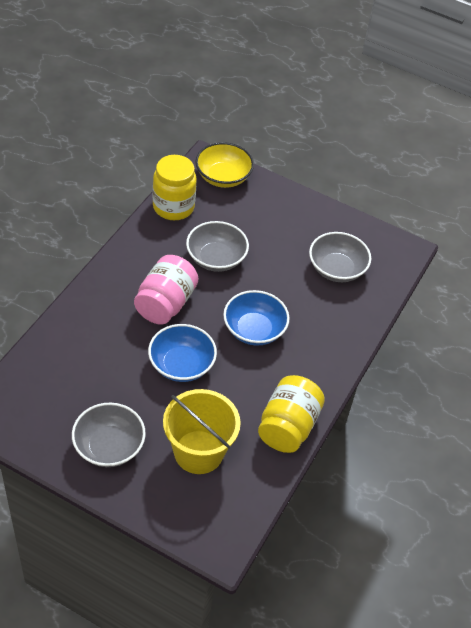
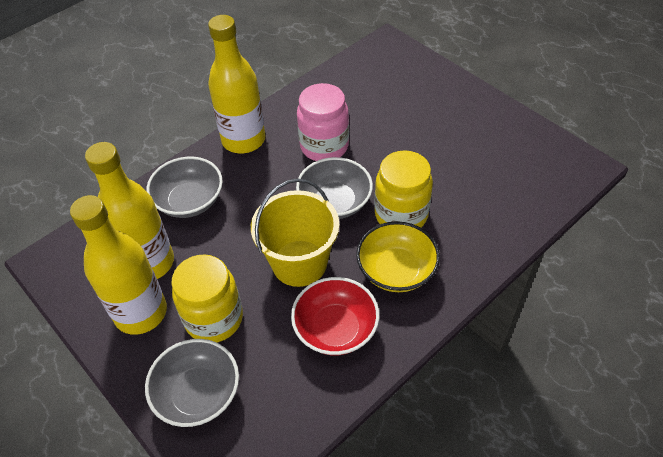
blue bowl: 2 -> 0
red bowl: 0 -> 1
yellow bottle: 0 -> 3

